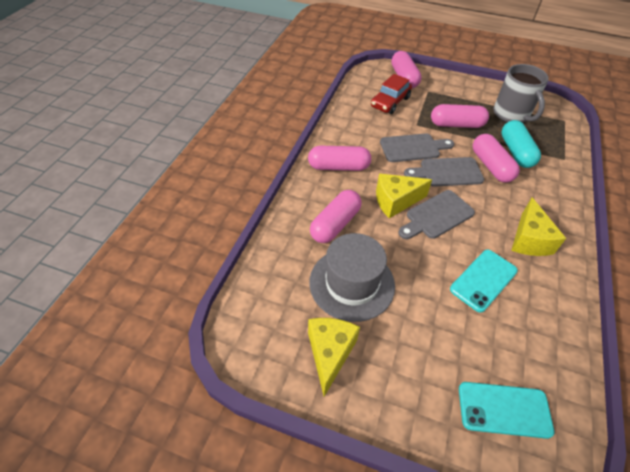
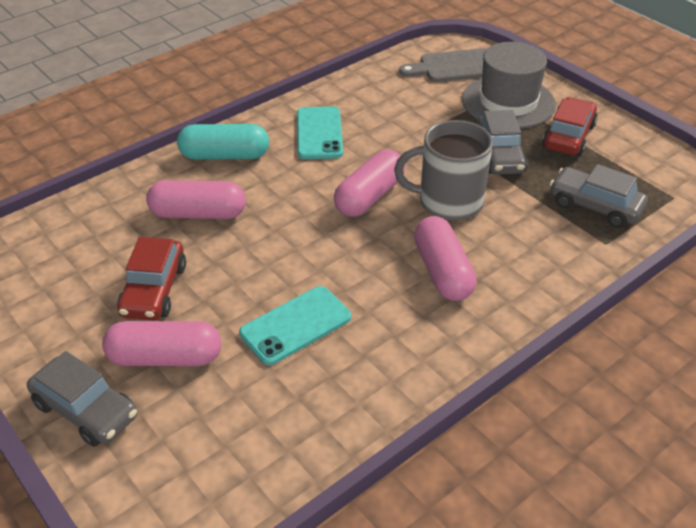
grey car: 0 -> 3
grey cutting board: 3 -> 1
pink capsule: 5 -> 4
red car: 1 -> 2
yellow cheese: 3 -> 0

